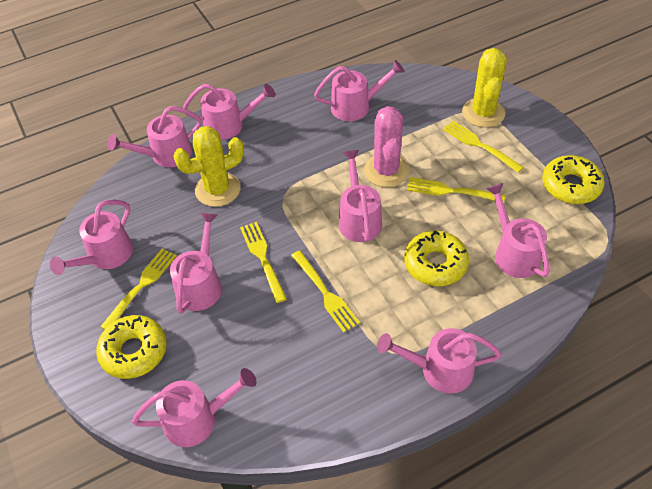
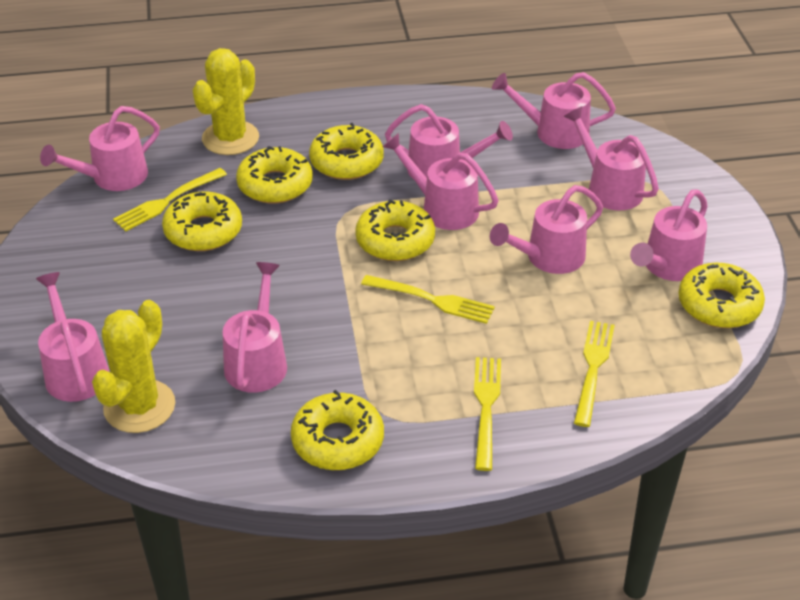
pink cactus: 1 -> 0
yellow donut: 3 -> 6
yellow fork: 5 -> 4

